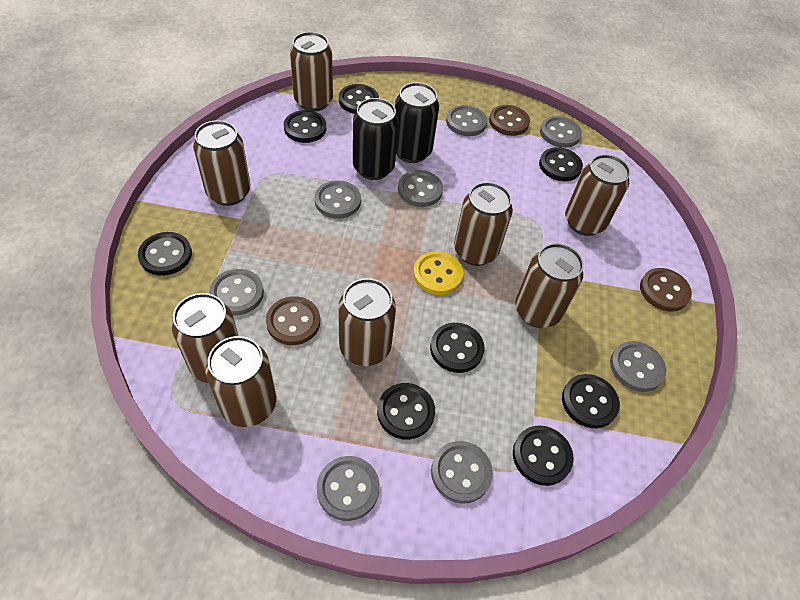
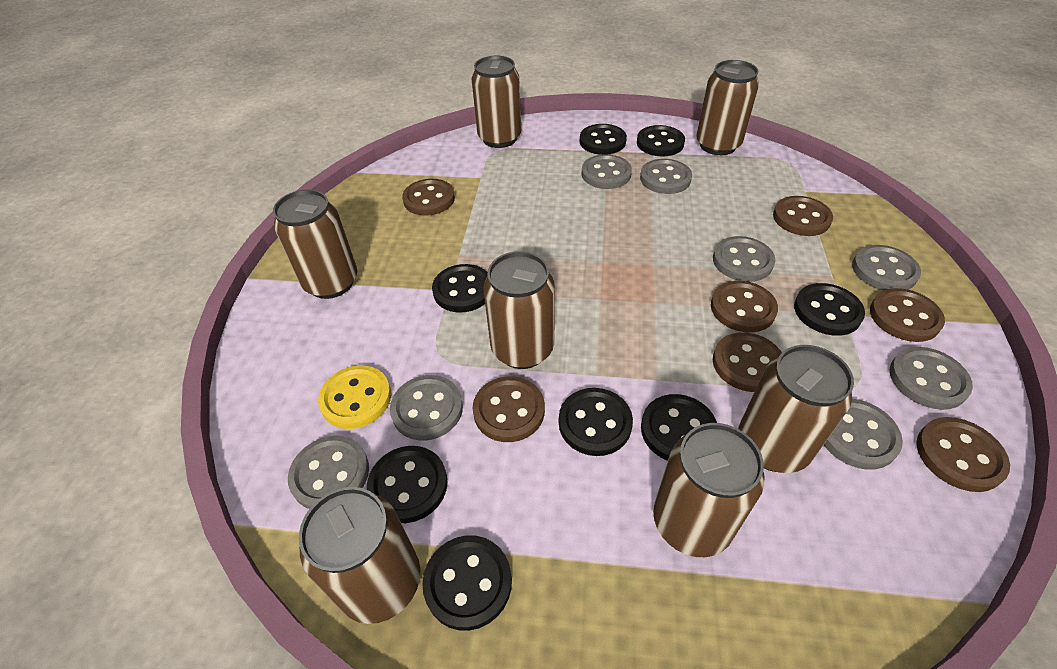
black can: 2 -> 0
brown button: 3 -> 7
brown can: 8 -> 7

